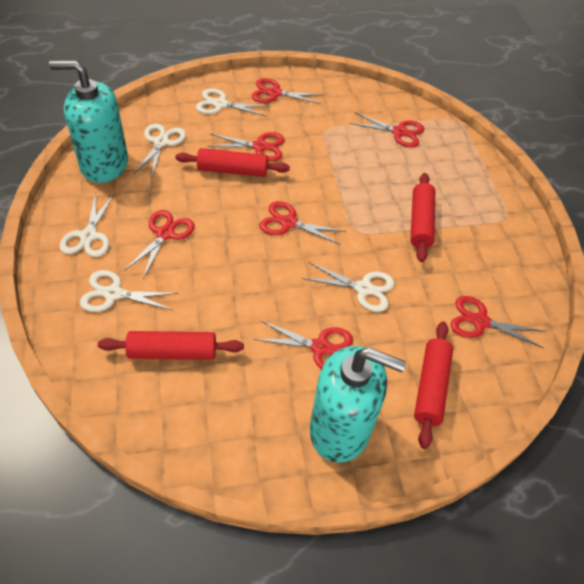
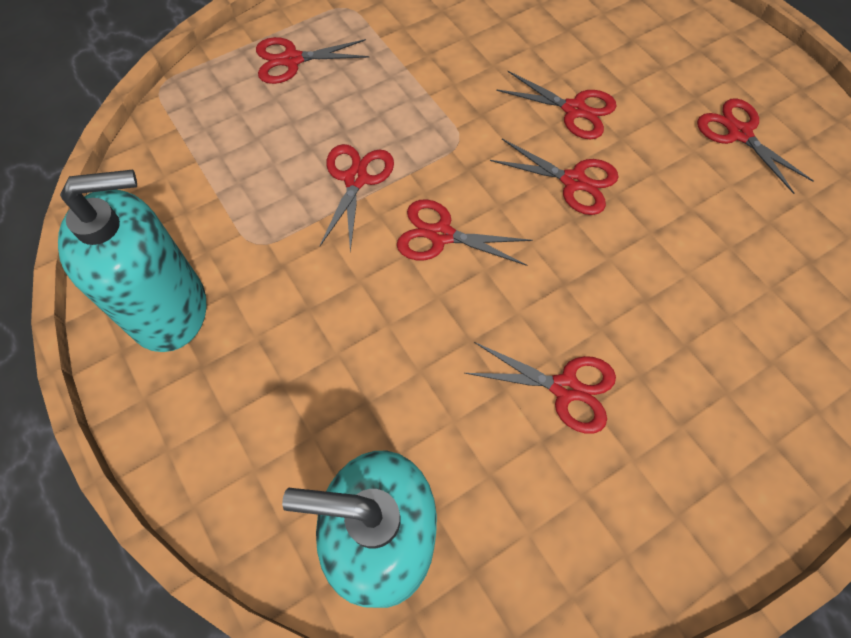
red rolling pin: 4 -> 0
white scissors: 5 -> 0

